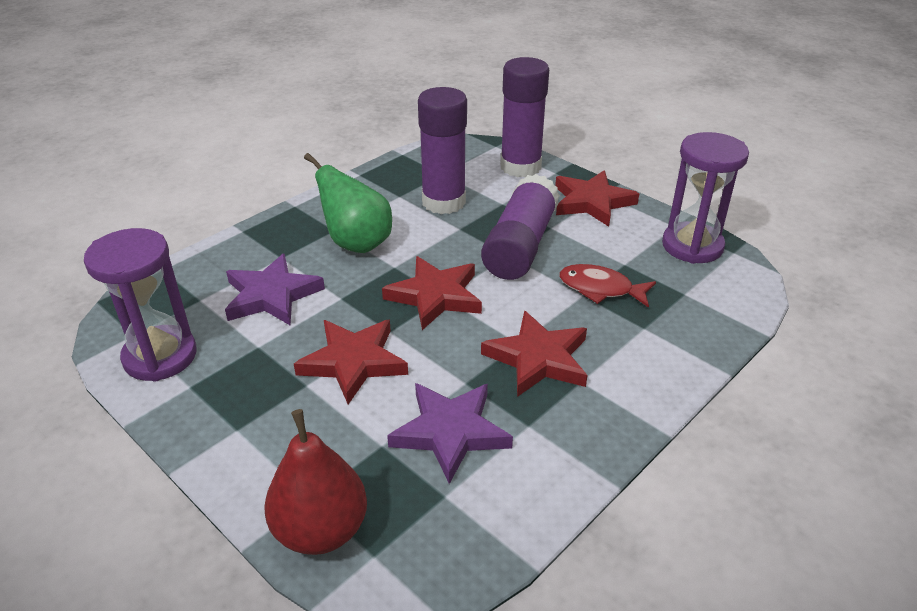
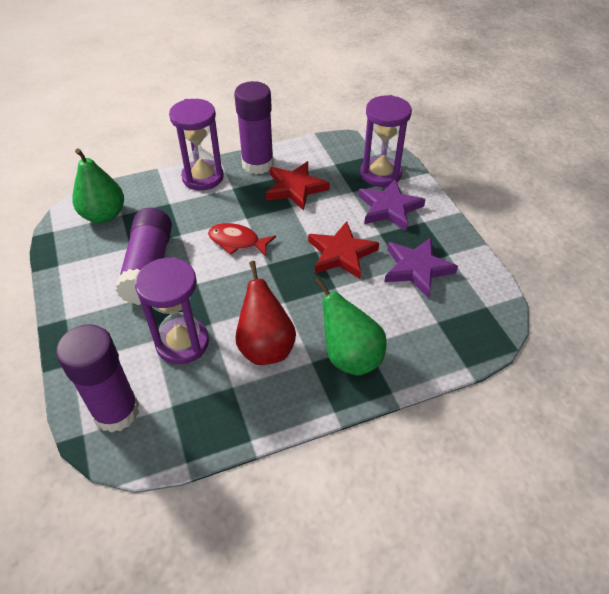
green pear: 1 -> 2
purple hourglass: 2 -> 3
red star: 4 -> 2

